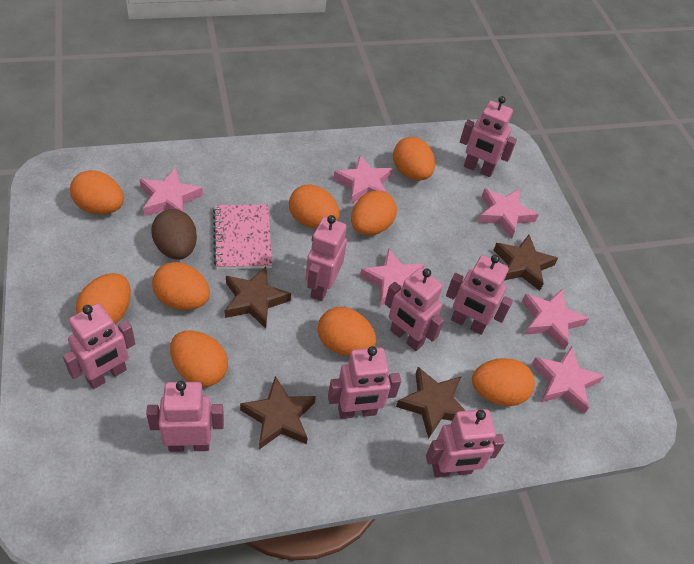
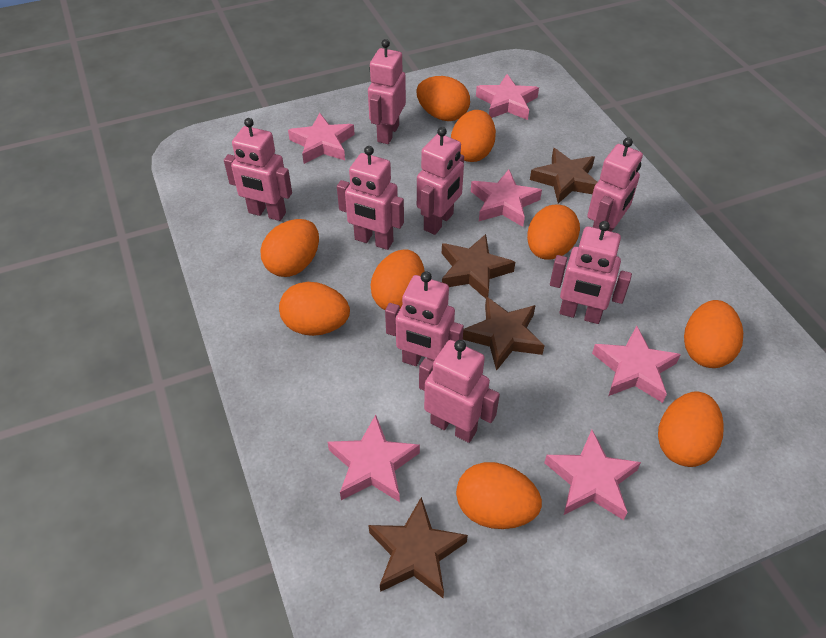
brown egg: 1 -> 0
pink notebook: 1 -> 0

